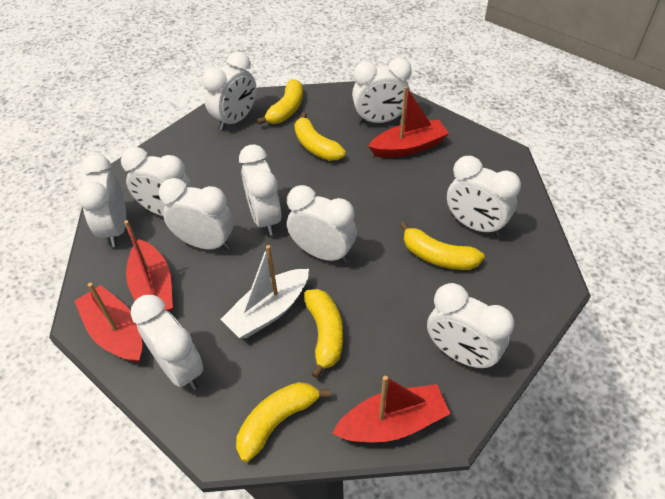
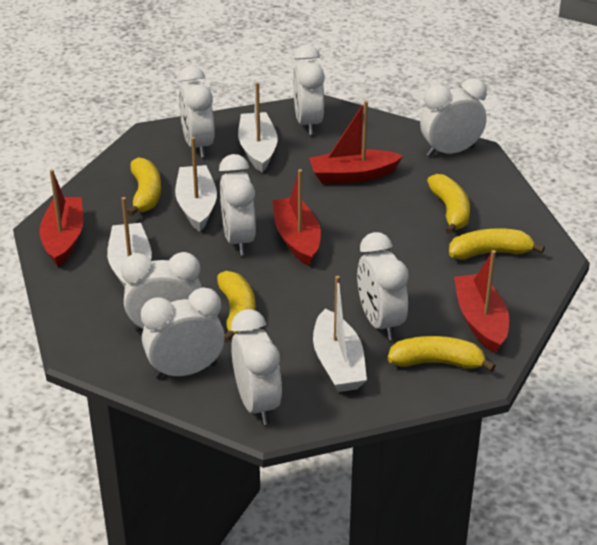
white boat: 1 -> 4
white clock: 10 -> 8

